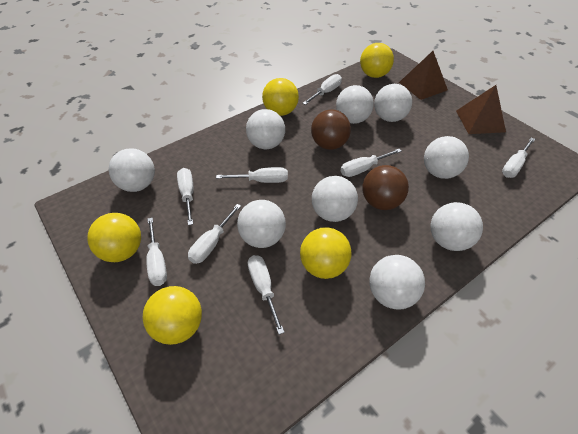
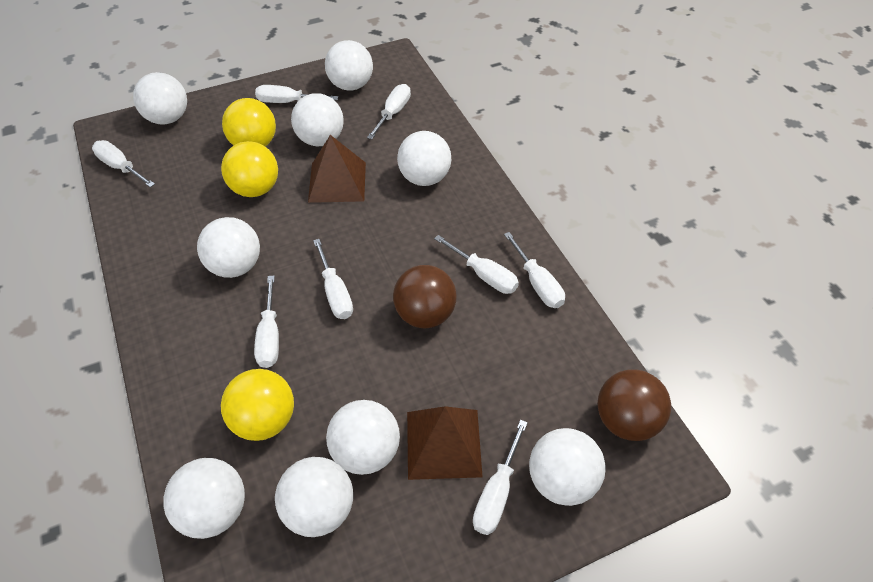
yellow ball: 5 -> 3

